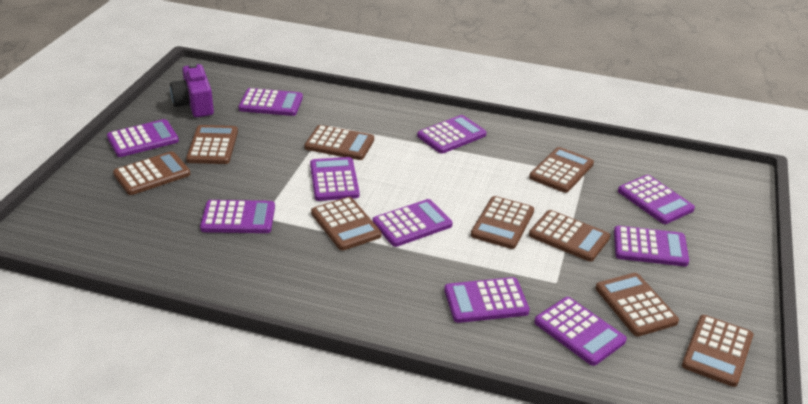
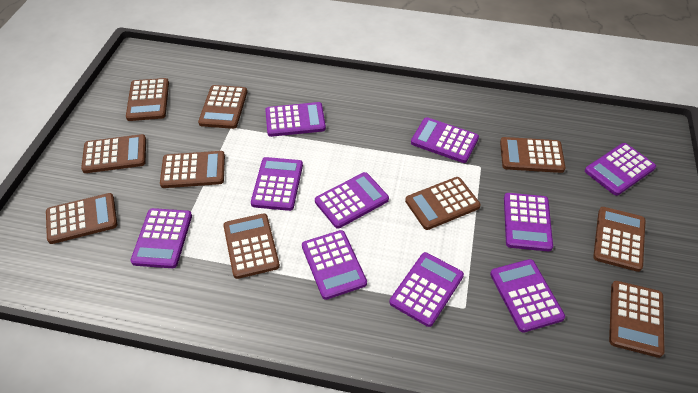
brown calculator: 9 -> 10
purple camera: 1 -> 0

